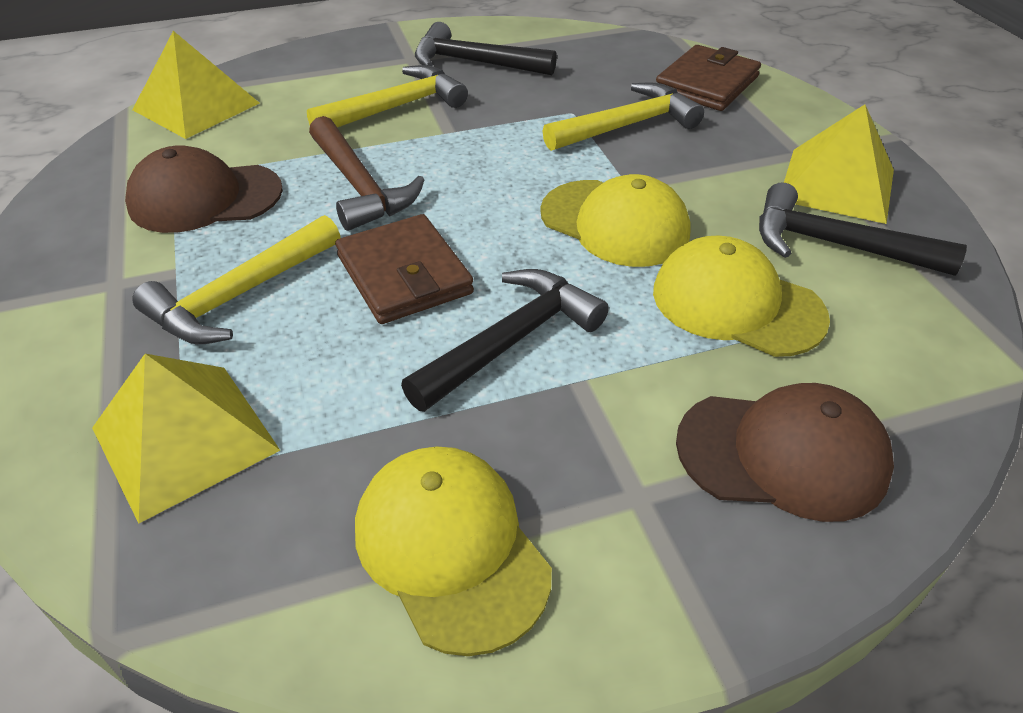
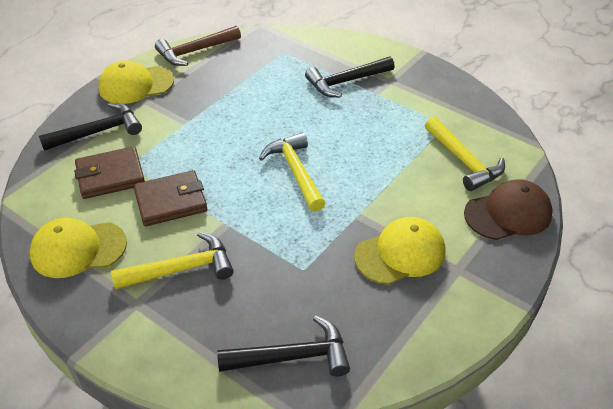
brown cap: 2 -> 1
yellow pyramid: 3 -> 0

